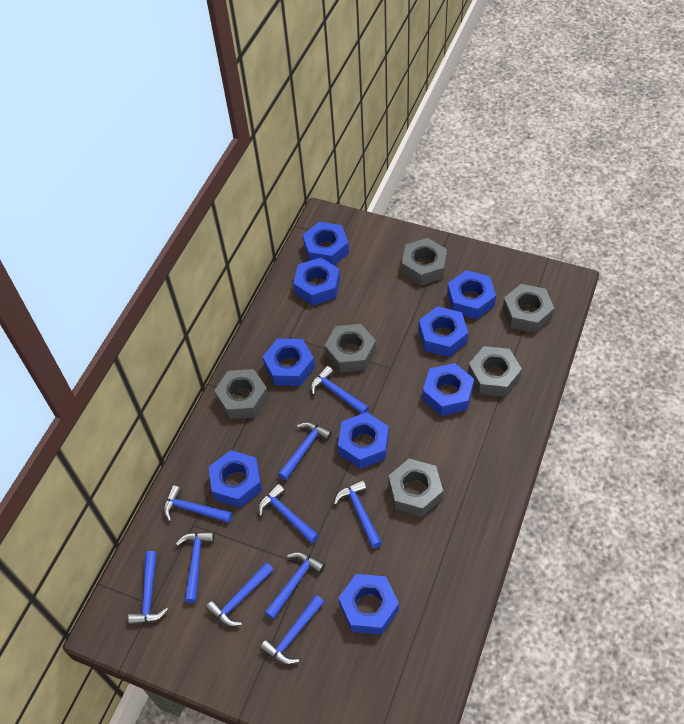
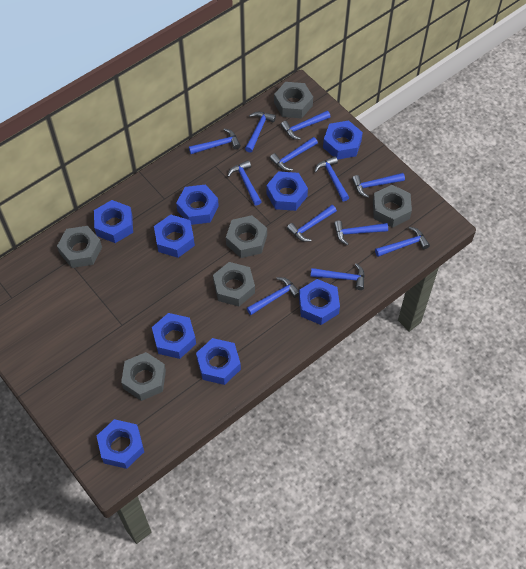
blue hammer: 10 -> 12

